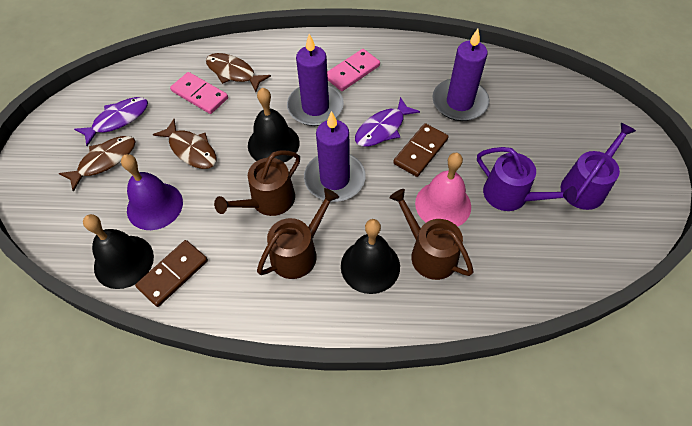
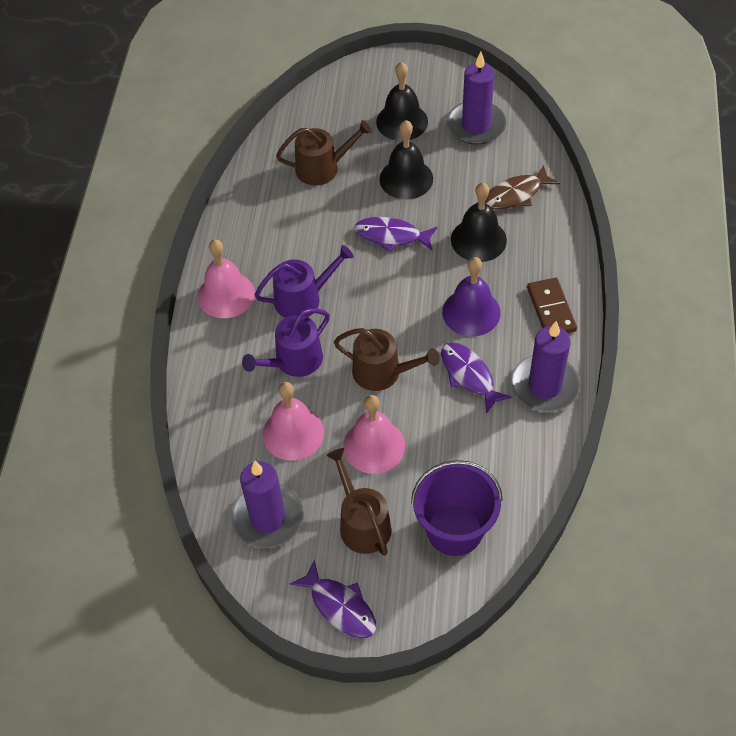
brown domino: 2 -> 1
brown fish: 3 -> 1
pink bell: 1 -> 3
pink domino: 2 -> 0
purple bucket: 0 -> 1
purple fish: 2 -> 3

